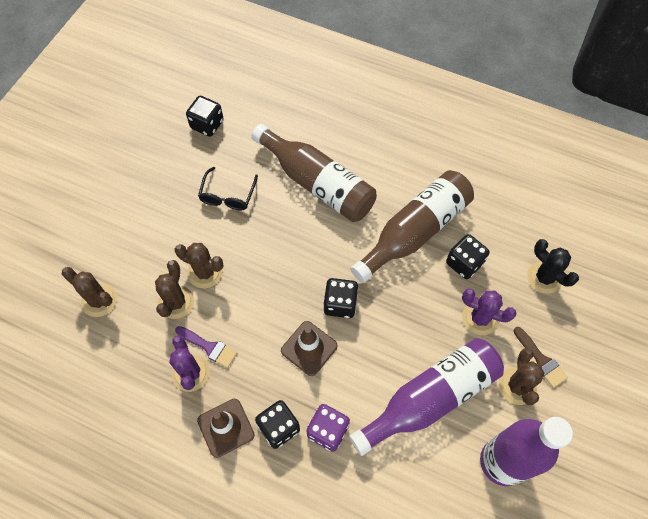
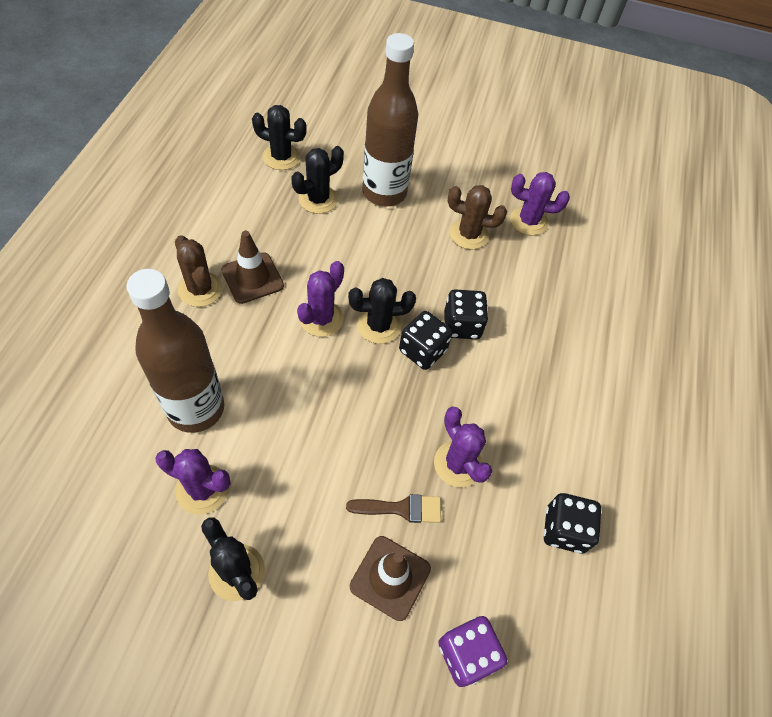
black cactus: 1 -> 4
black dice: 4 -> 3
black glasses: 1 -> 0
brown cactus: 4 -> 2
purple bottle: 2 -> 0
purple brush: 1 -> 0
purple cactus: 2 -> 4

